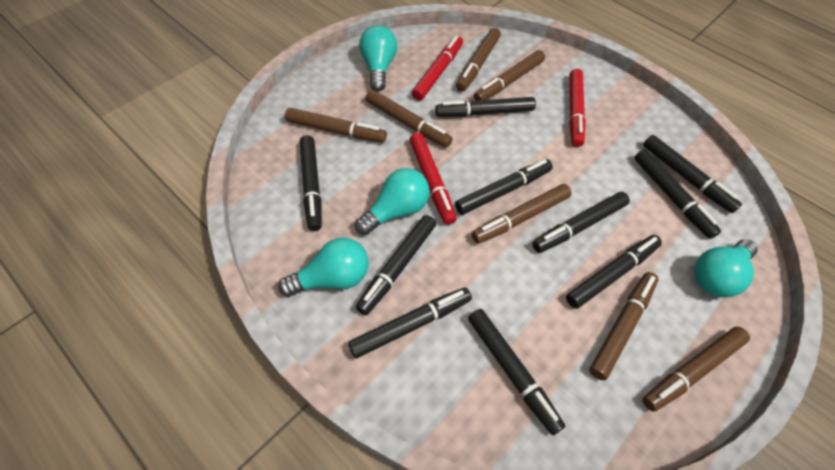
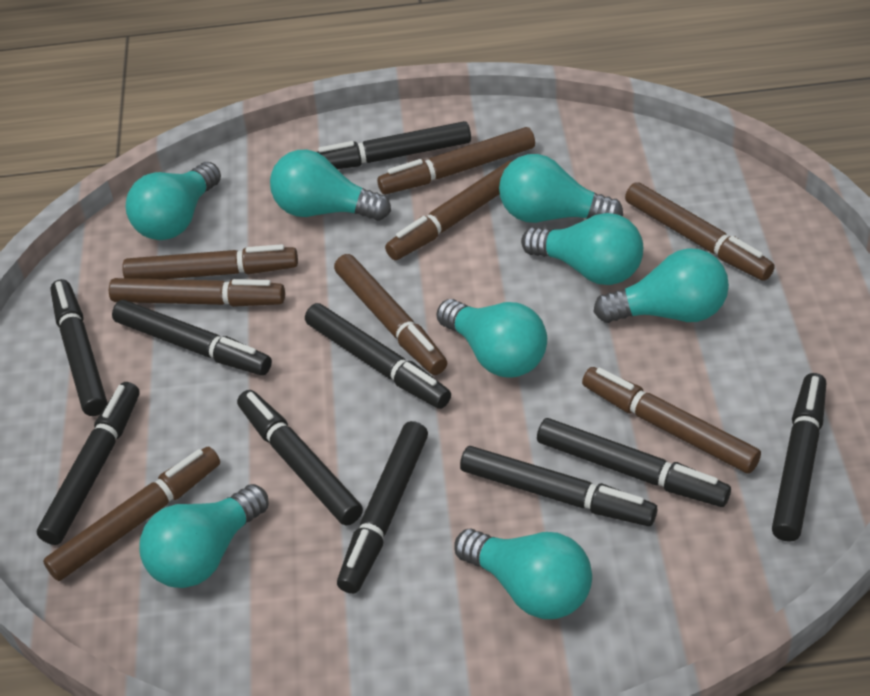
brown marker: 7 -> 8
red marker: 3 -> 0
turquoise light bulb: 4 -> 8

